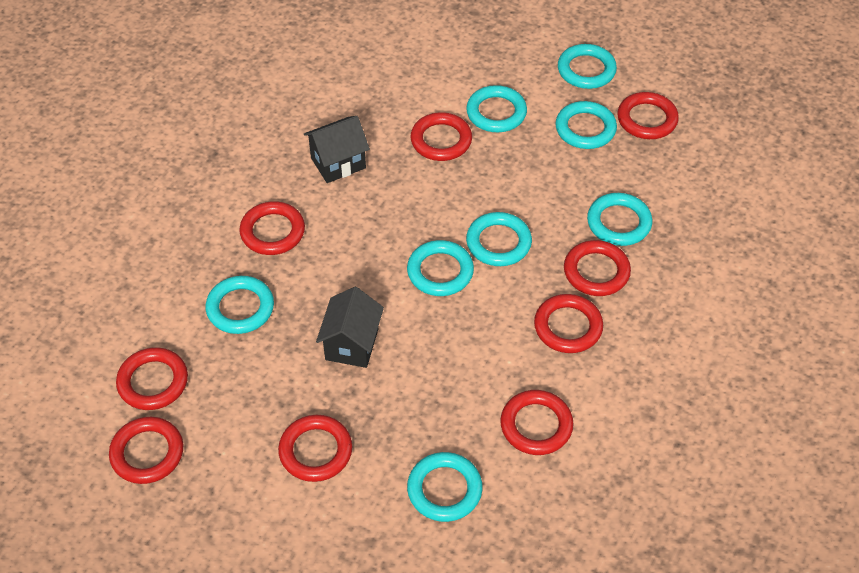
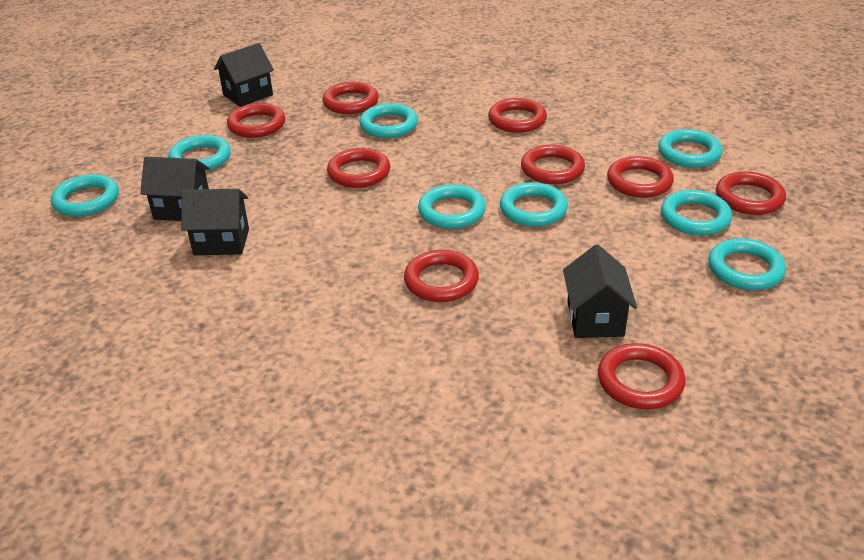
black house: 2 -> 4

